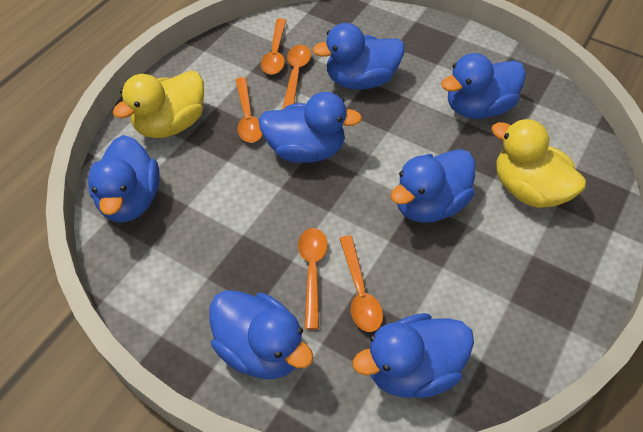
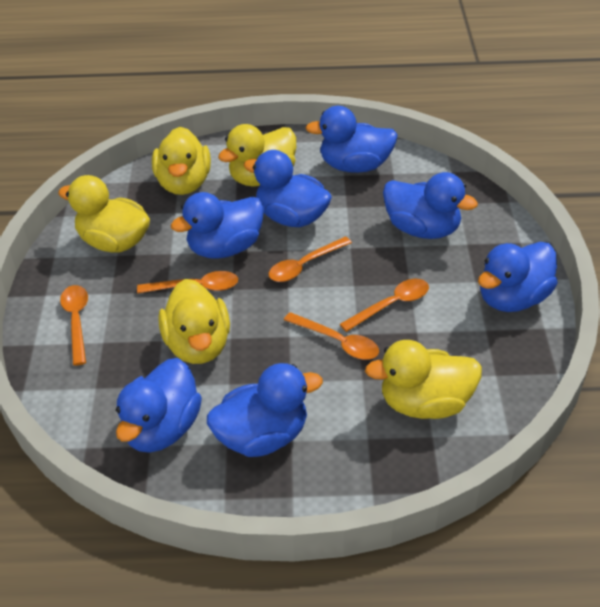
yellow duck: 2 -> 5

